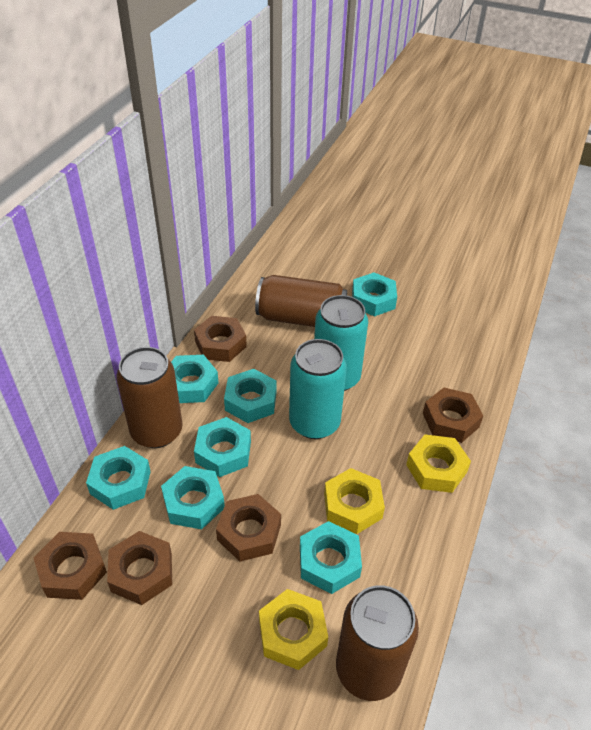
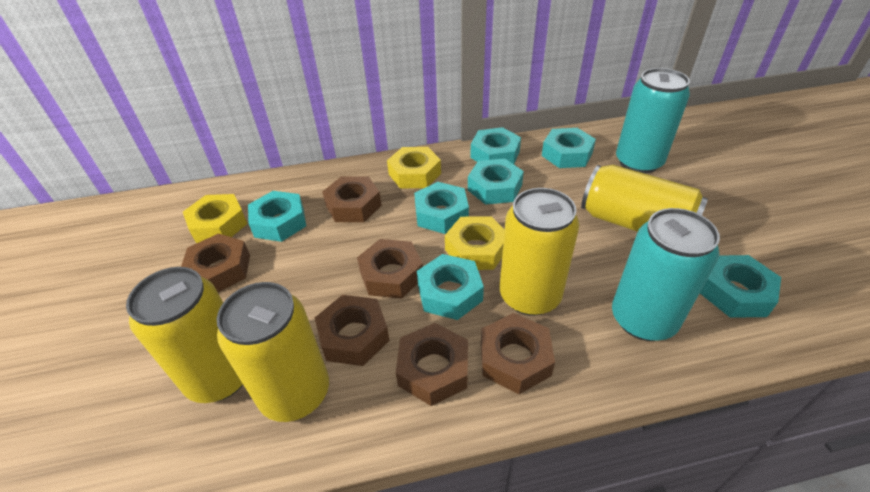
brown can: 3 -> 0
brown nut: 5 -> 6
yellow can: 0 -> 4

